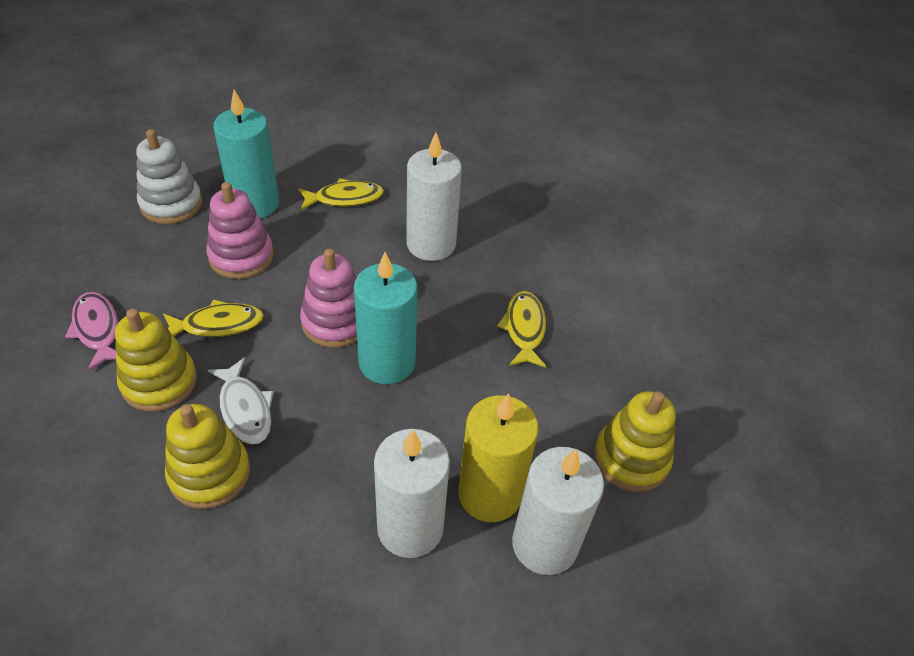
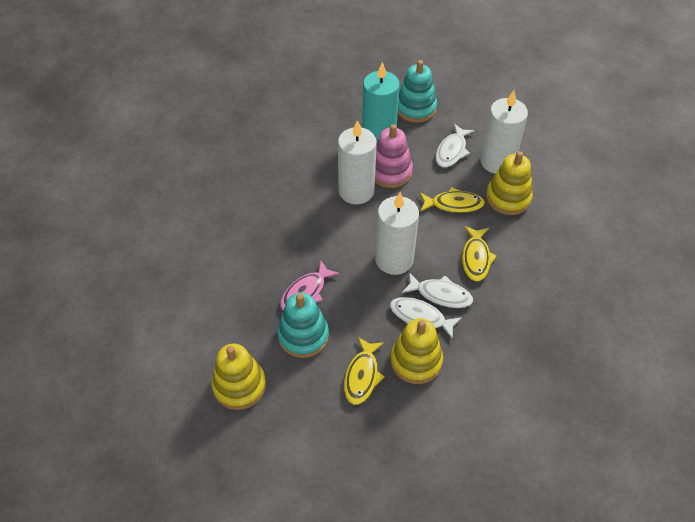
pink stacking toy: 2 -> 1
turquoise candle: 2 -> 1
turquoise stacking toy: 0 -> 2
white fish: 1 -> 3
white stacking toy: 1 -> 0
yellow candle: 1 -> 0

